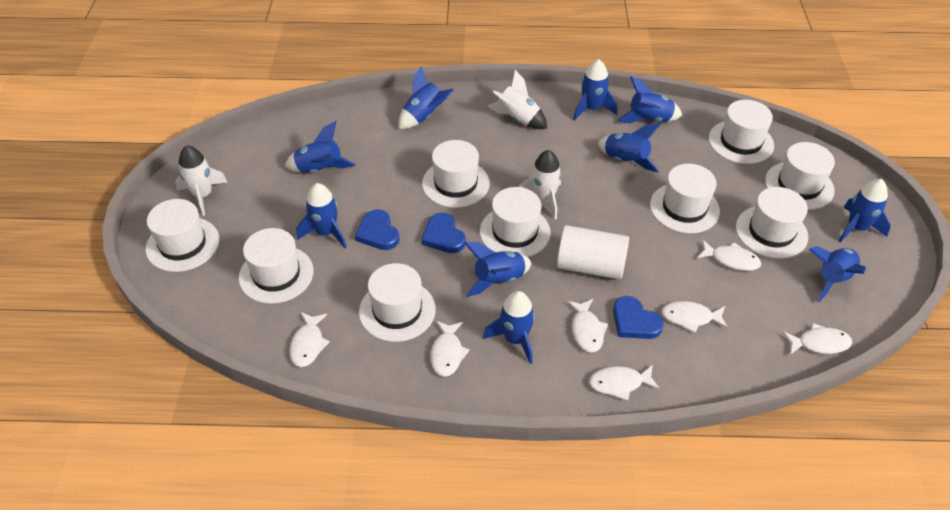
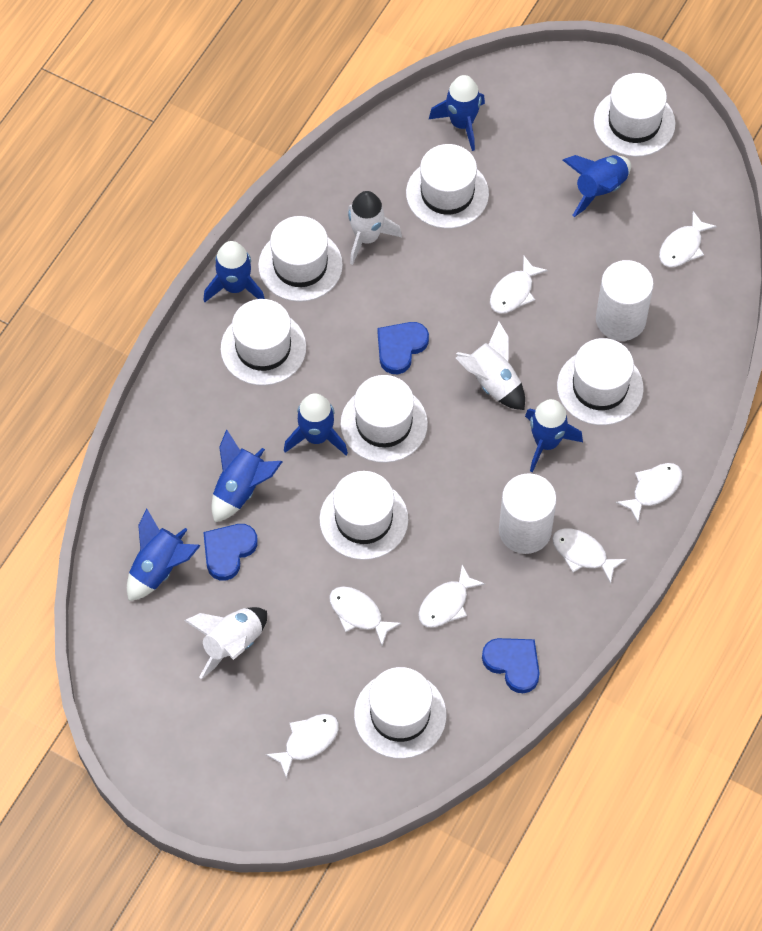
blue rocket: 10 -> 7
white cylinder: 1 -> 2
white hat: 9 -> 8

